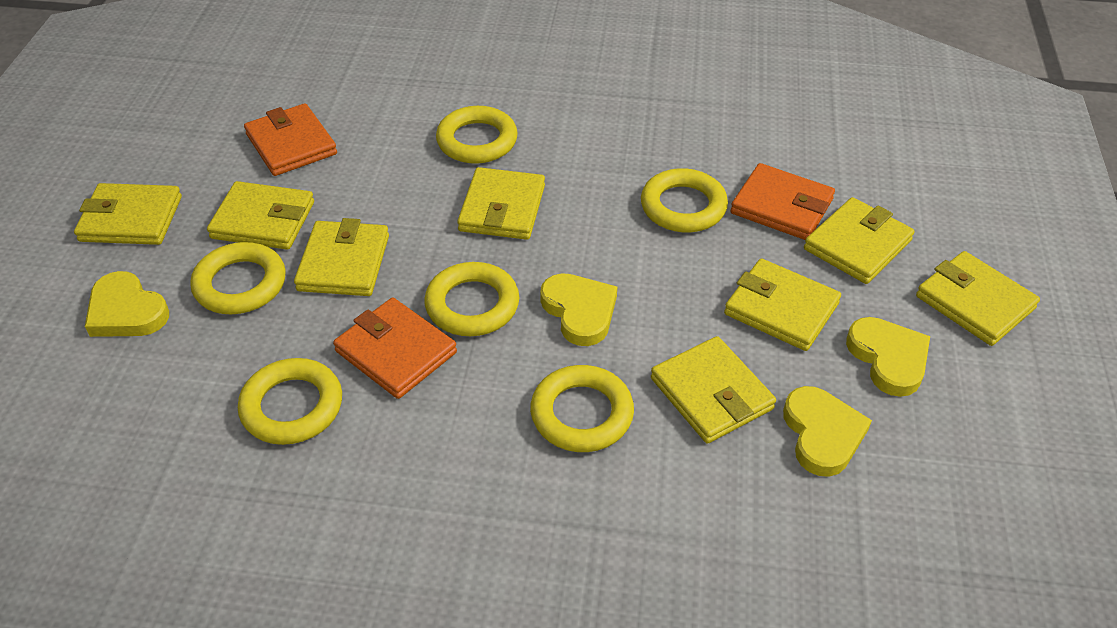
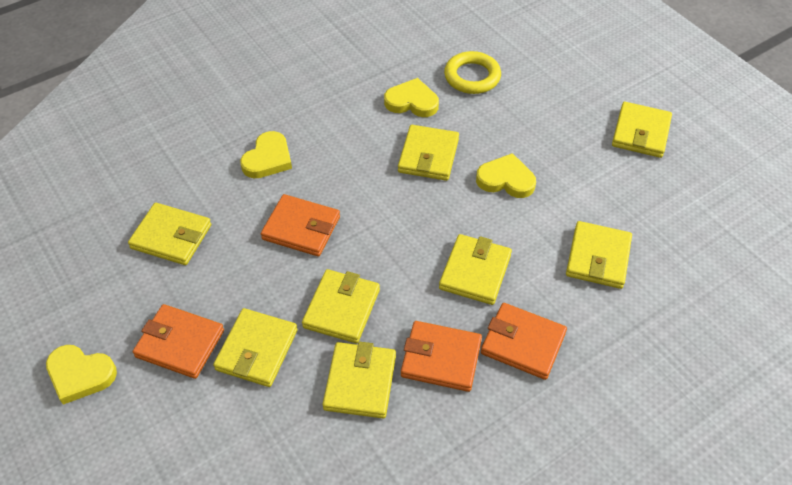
orange wallet: 3 -> 4
yellow ring: 6 -> 1

